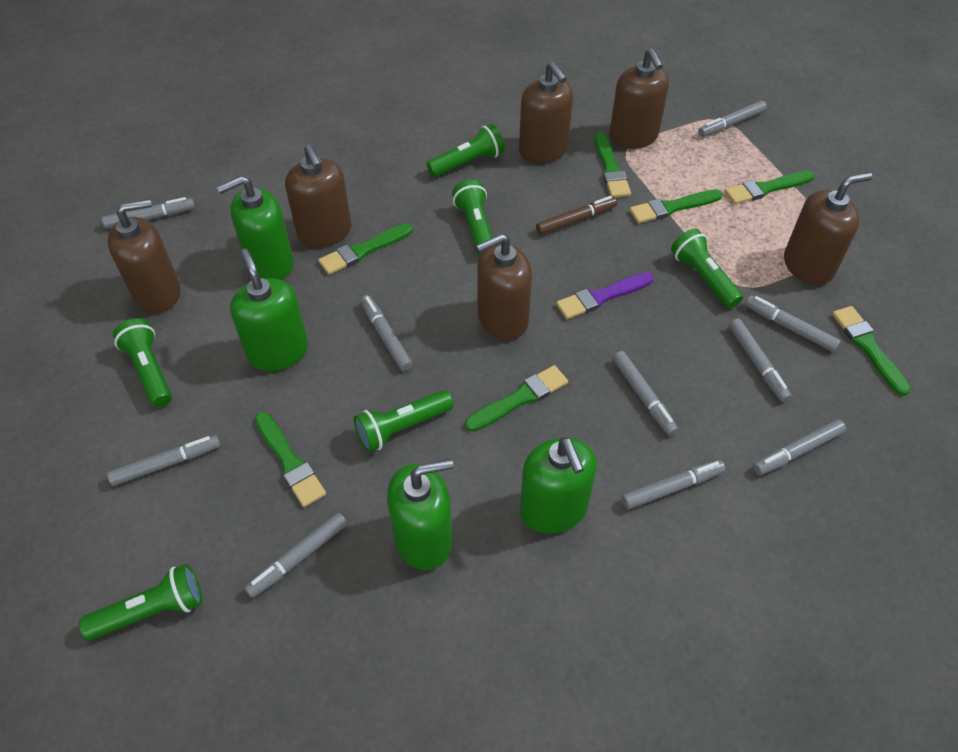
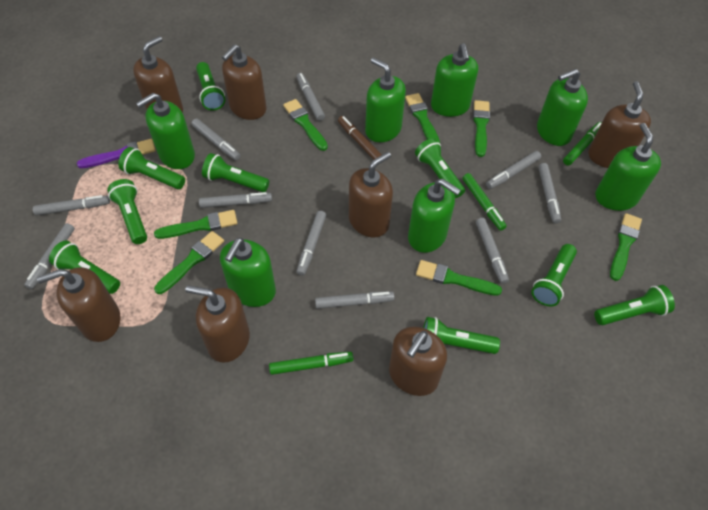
brown soap dispenser: 6 -> 7
green flashlight: 6 -> 9
green marker: 0 -> 3
green soap dispenser: 4 -> 7

